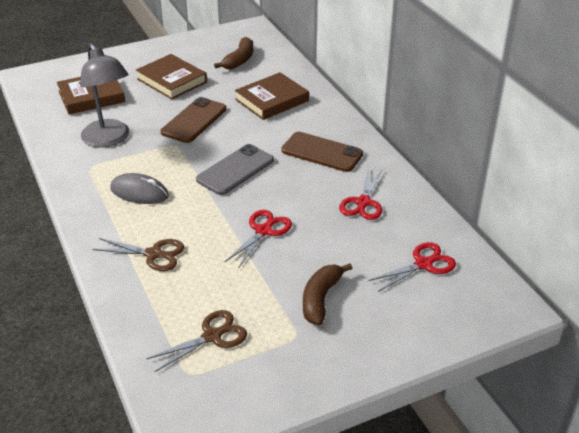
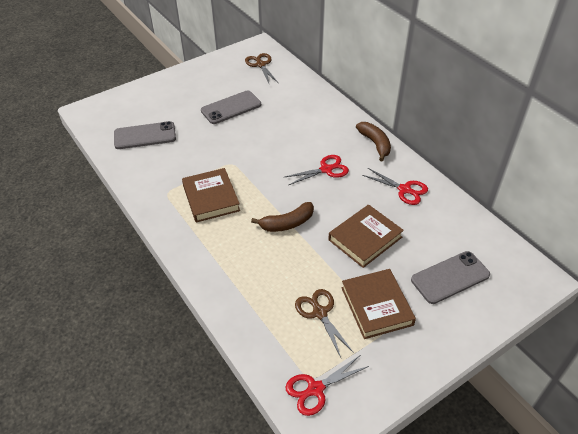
brown phone: 2 -> 0
grey lamp: 1 -> 0
grey mouse: 1 -> 0
grey phone: 1 -> 3

